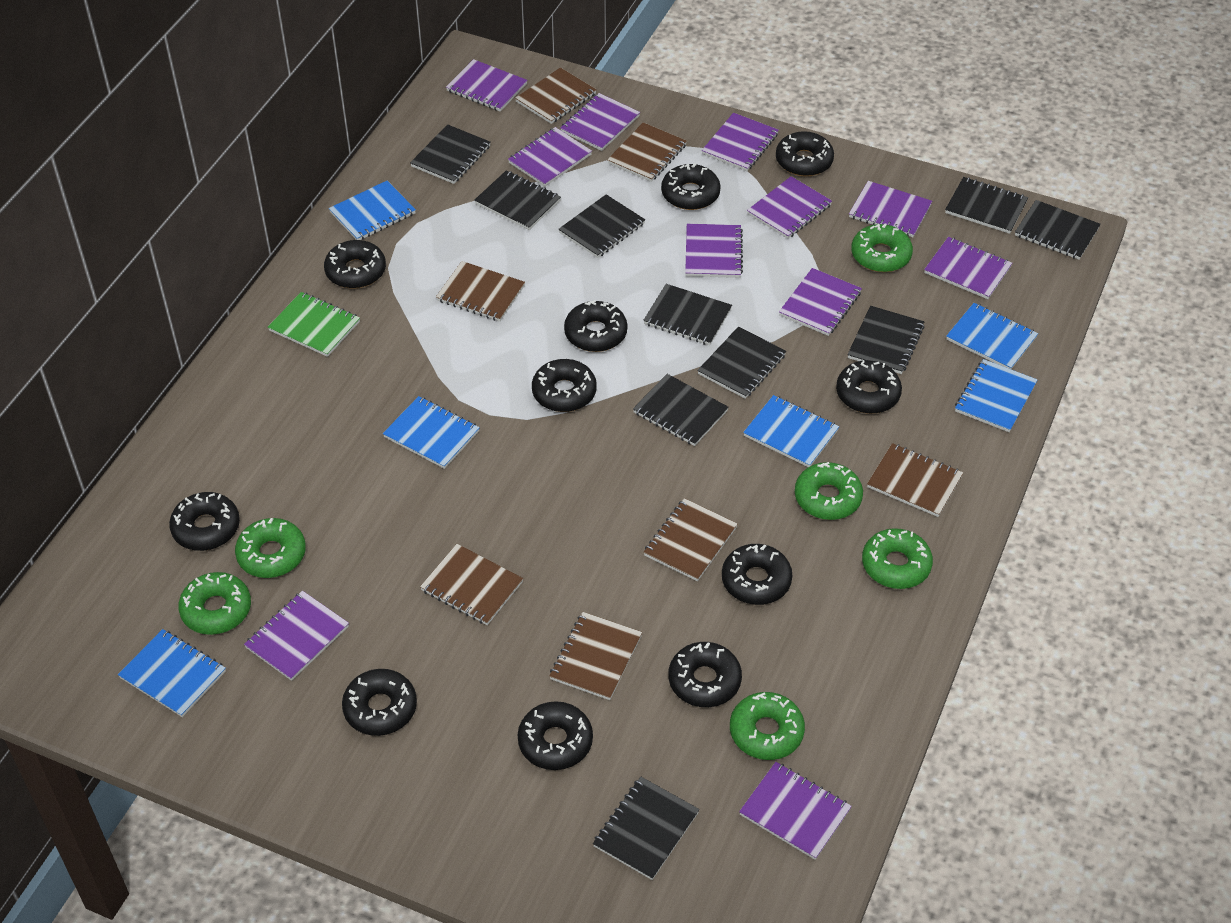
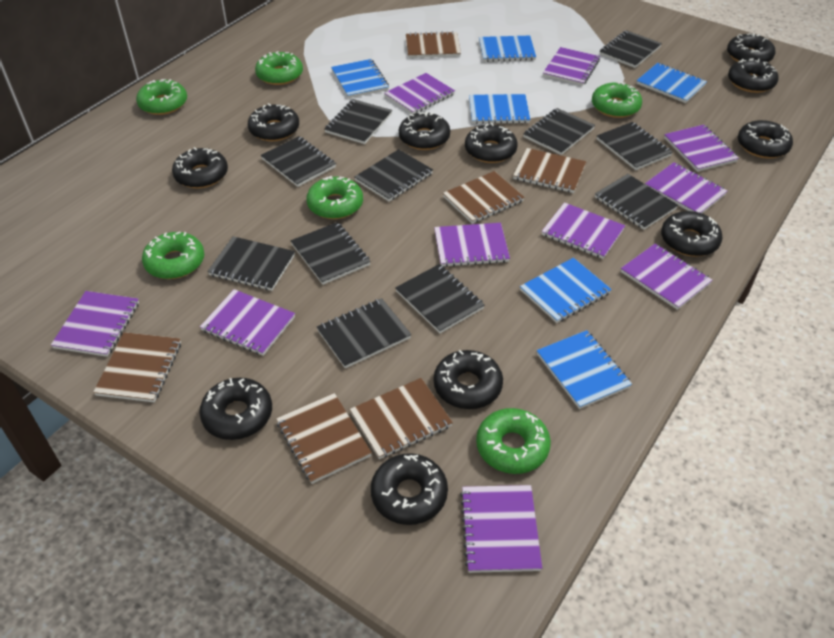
black notebook: 10 -> 11
brown notebook: 7 -> 6
green notebook: 1 -> 0
purple notebook: 11 -> 10

